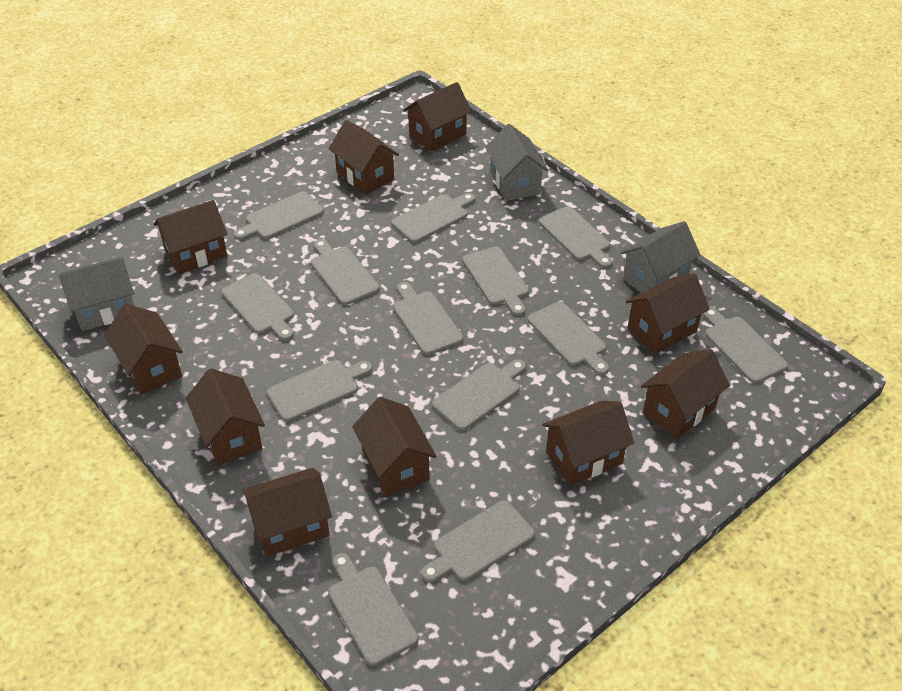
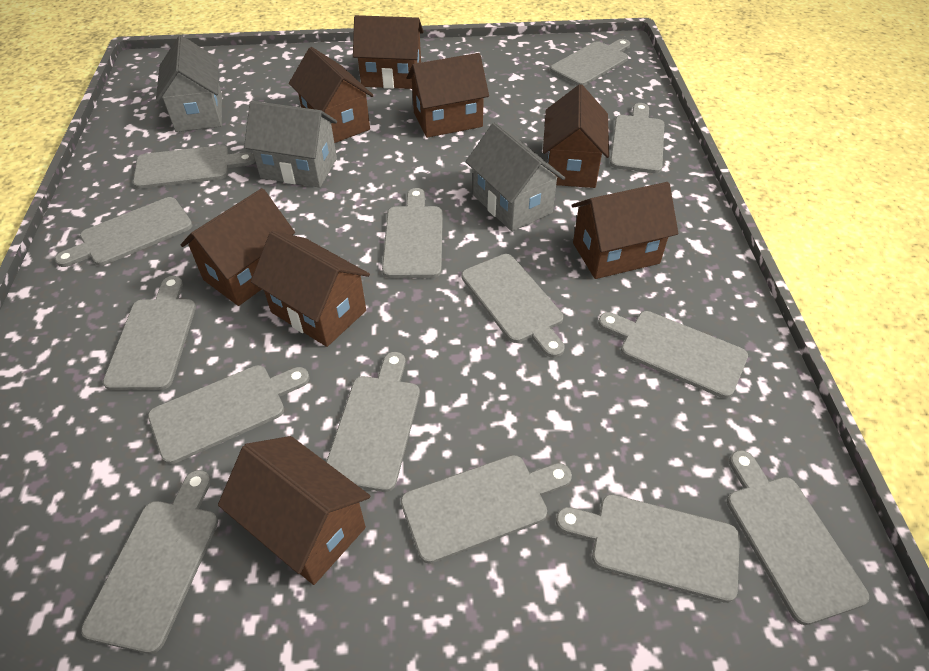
brown house: 10 -> 8
grey cutting board: 13 -> 14

